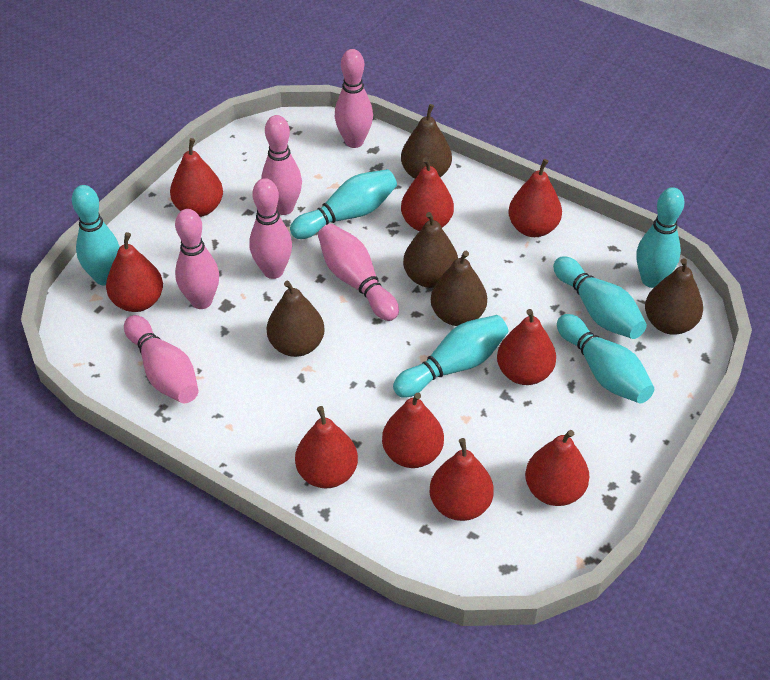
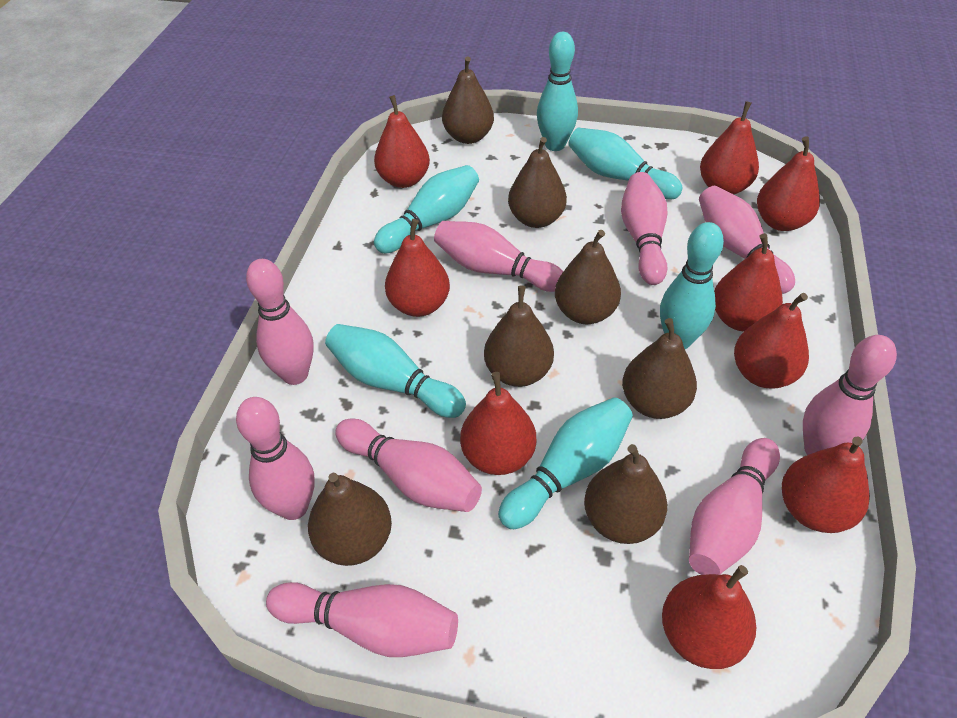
brown pear: 5 -> 7
pink bowling pin: 6 -> 9

